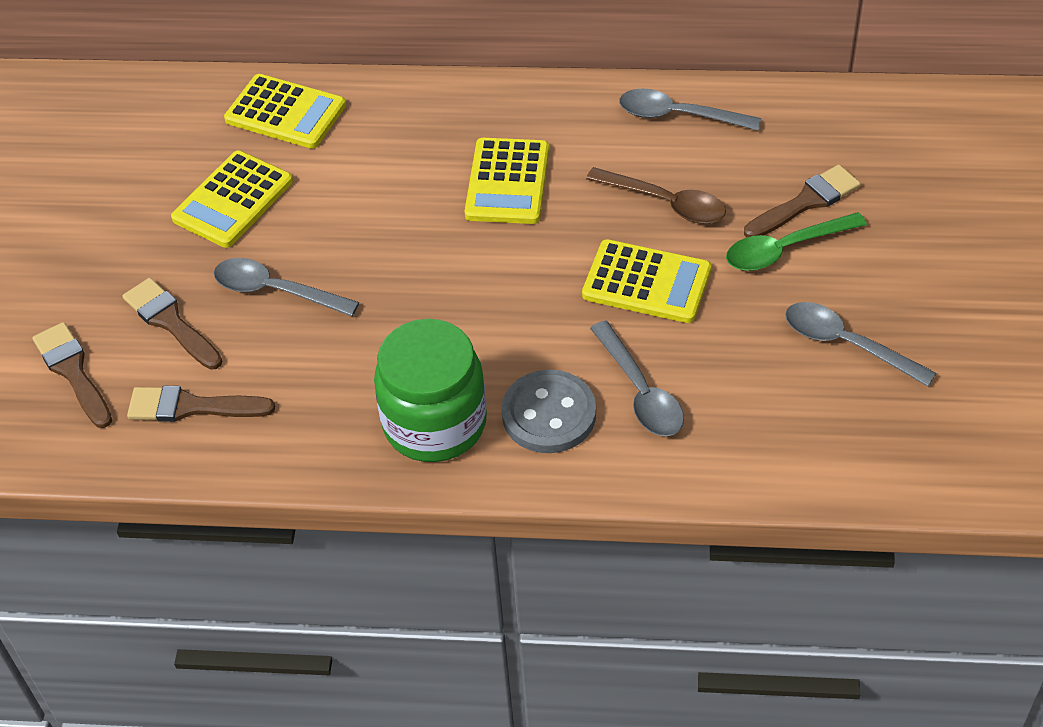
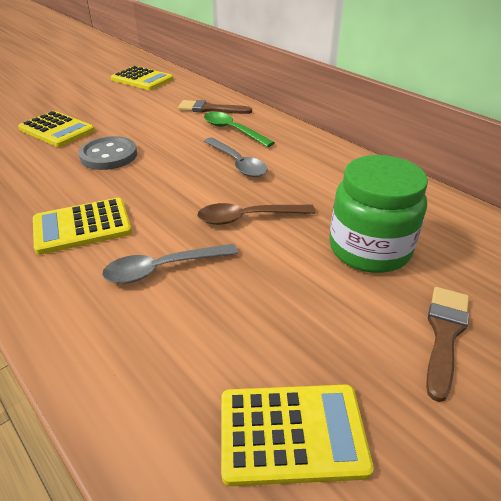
brown brush: 4 -> 2
grey spoon: 4 -> 2

